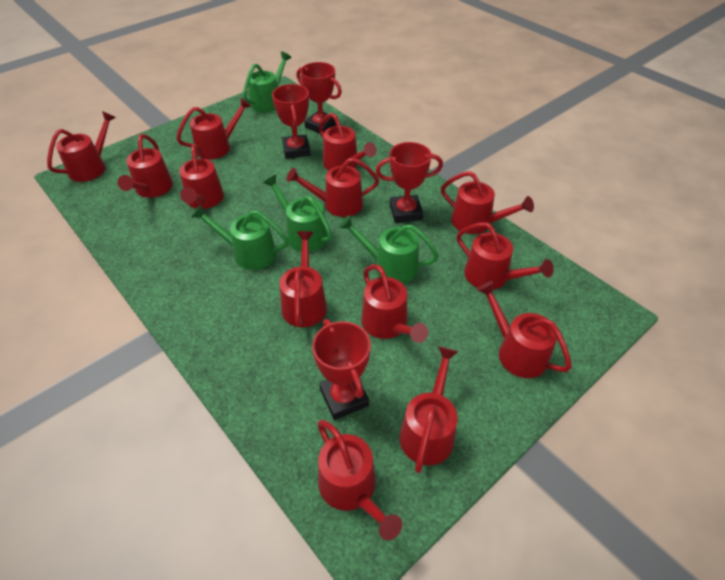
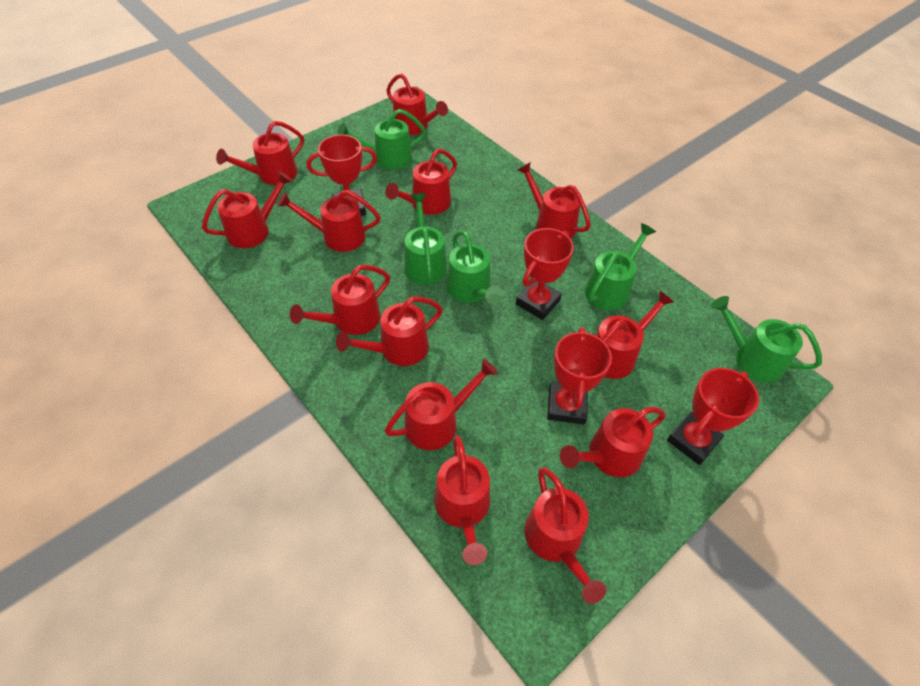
green watering can: 4 -> 5

